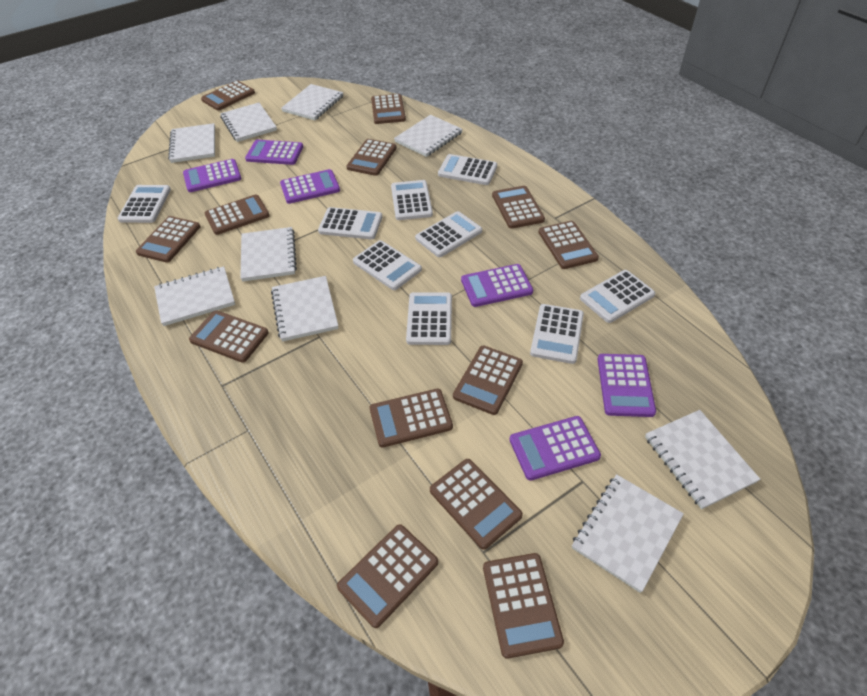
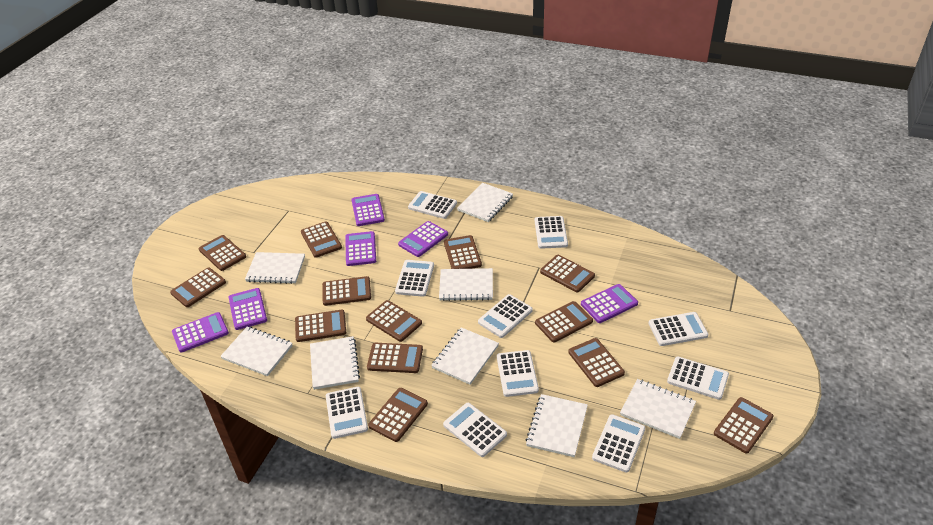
white calculator: 9 -> 10
white notebook: 9 -> 8

